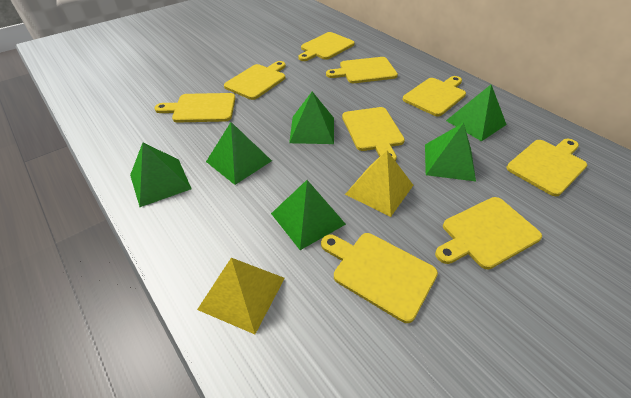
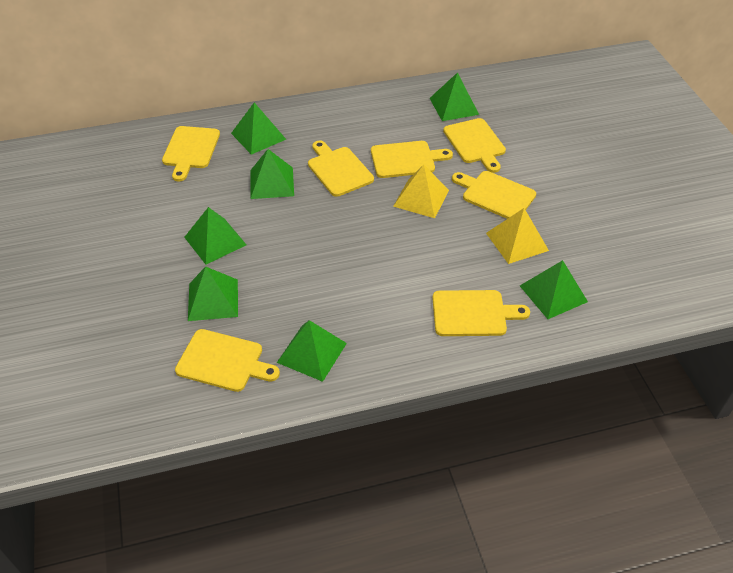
green pyramid: 6 -> 7
yellow cutting board: 9 -> 7

